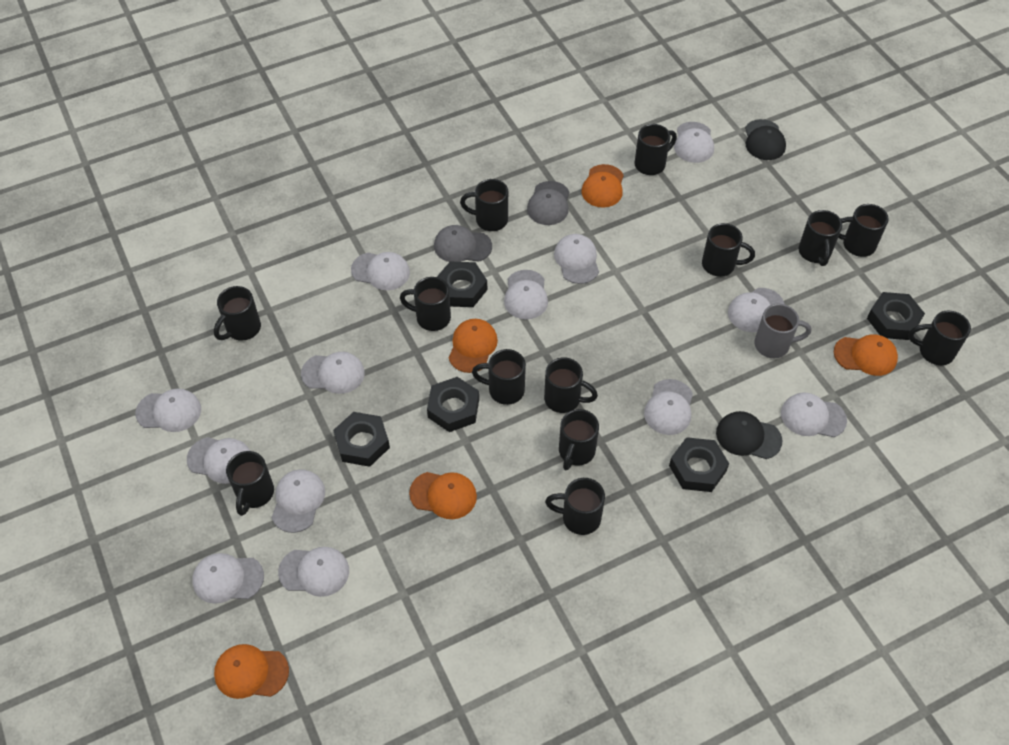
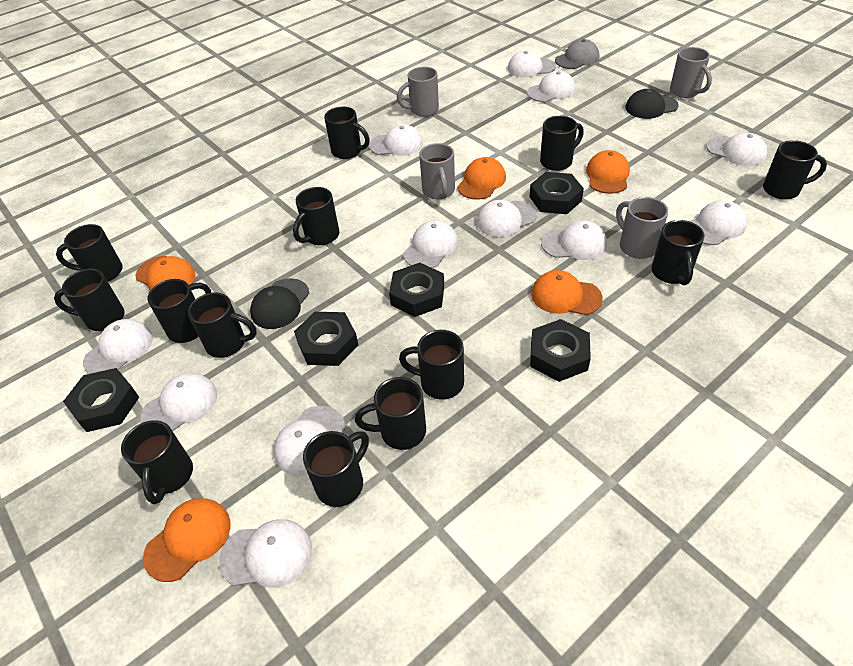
grey cap: 2 -> 1
grey mug: 1 -> 4
white cap: 13 -> 12

